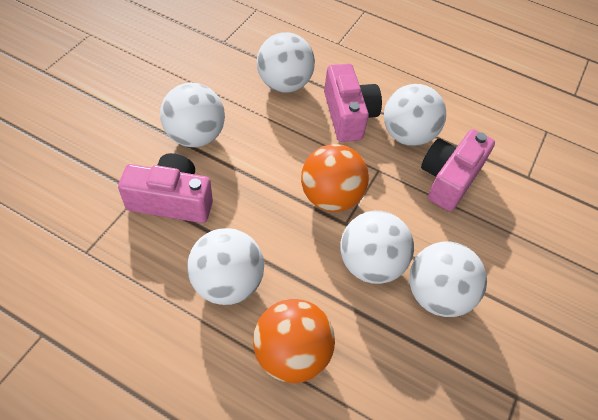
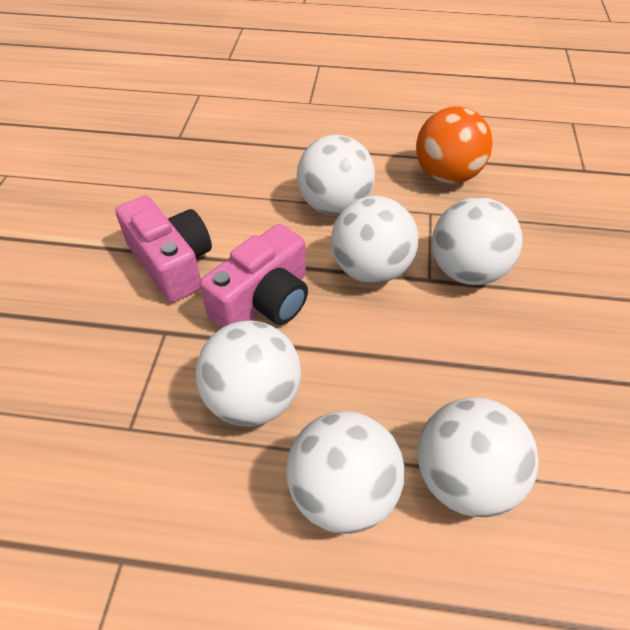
orange ball: 2 -> 1
pink camera: 3 -> 2

